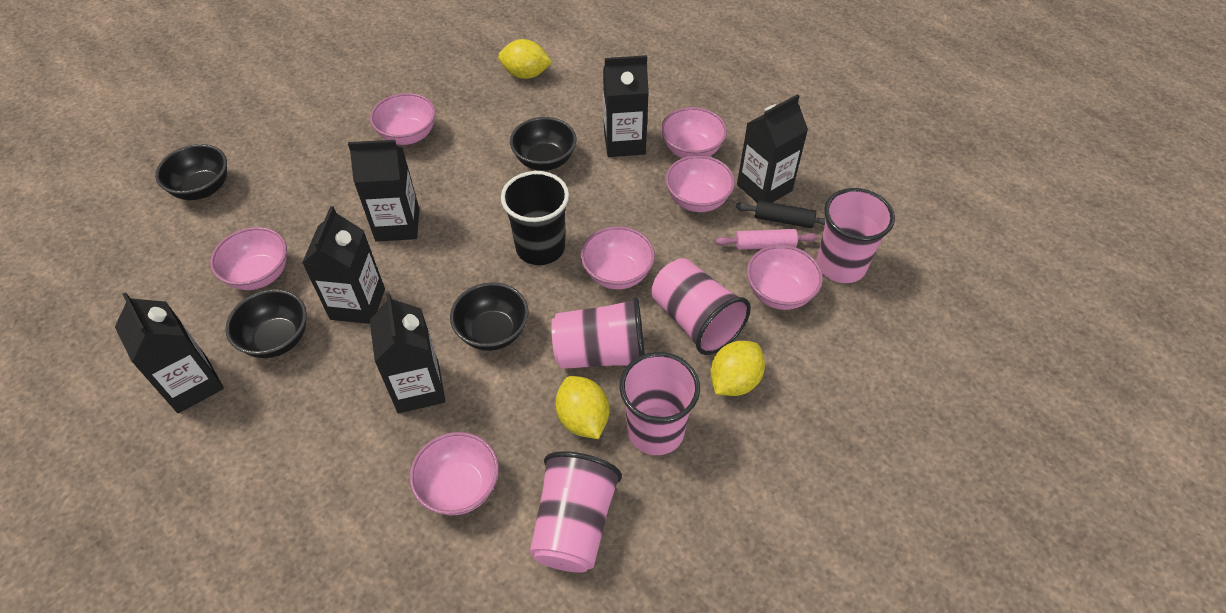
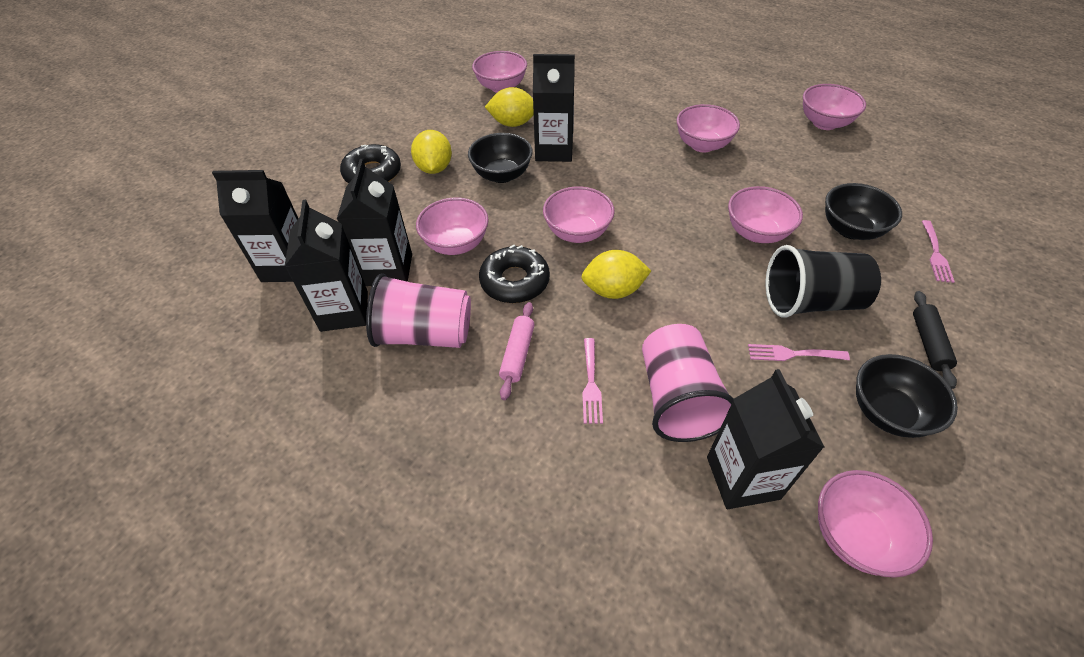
black bowl: 4 -> 3
black carton: 6 -> 5
black donut: 0 -> 2
pink cup: 5 -> 2
pink fork: 0 -> 3

